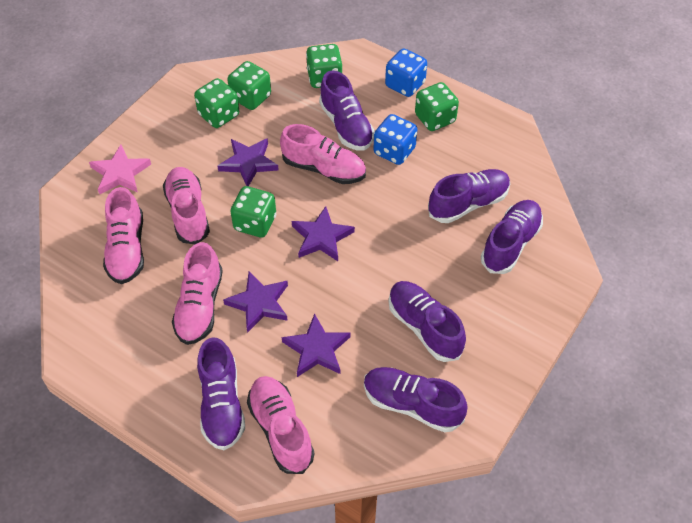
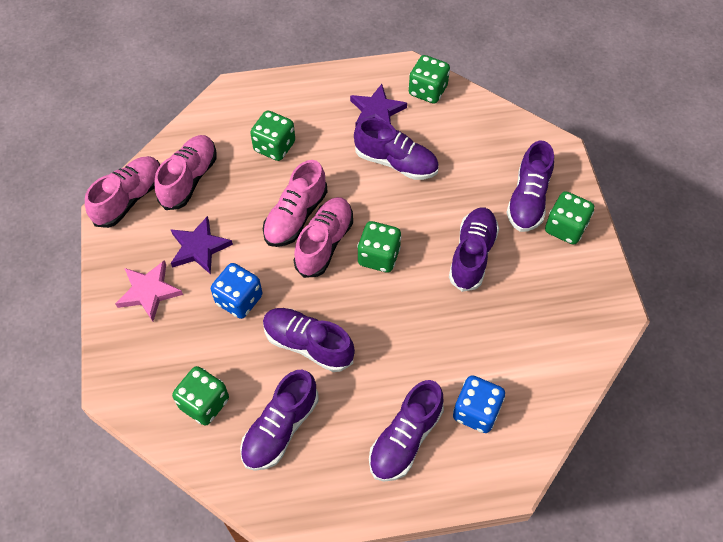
pink shoe: 5 -> 4
purple star: 4 -> 2

